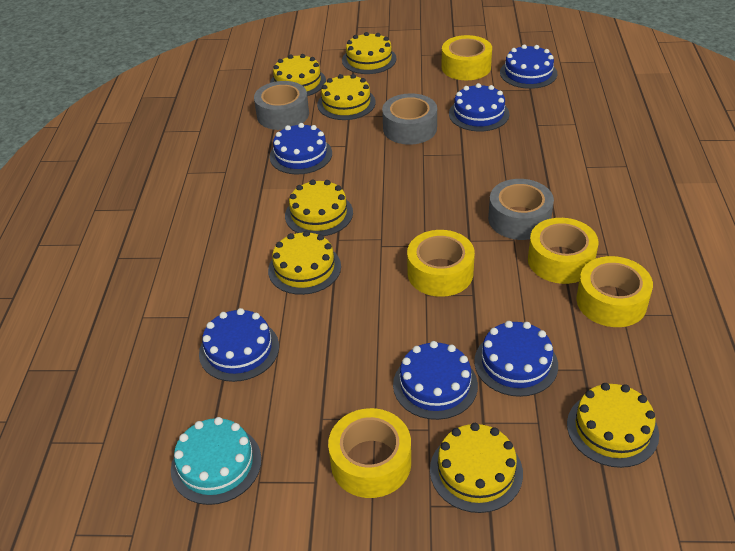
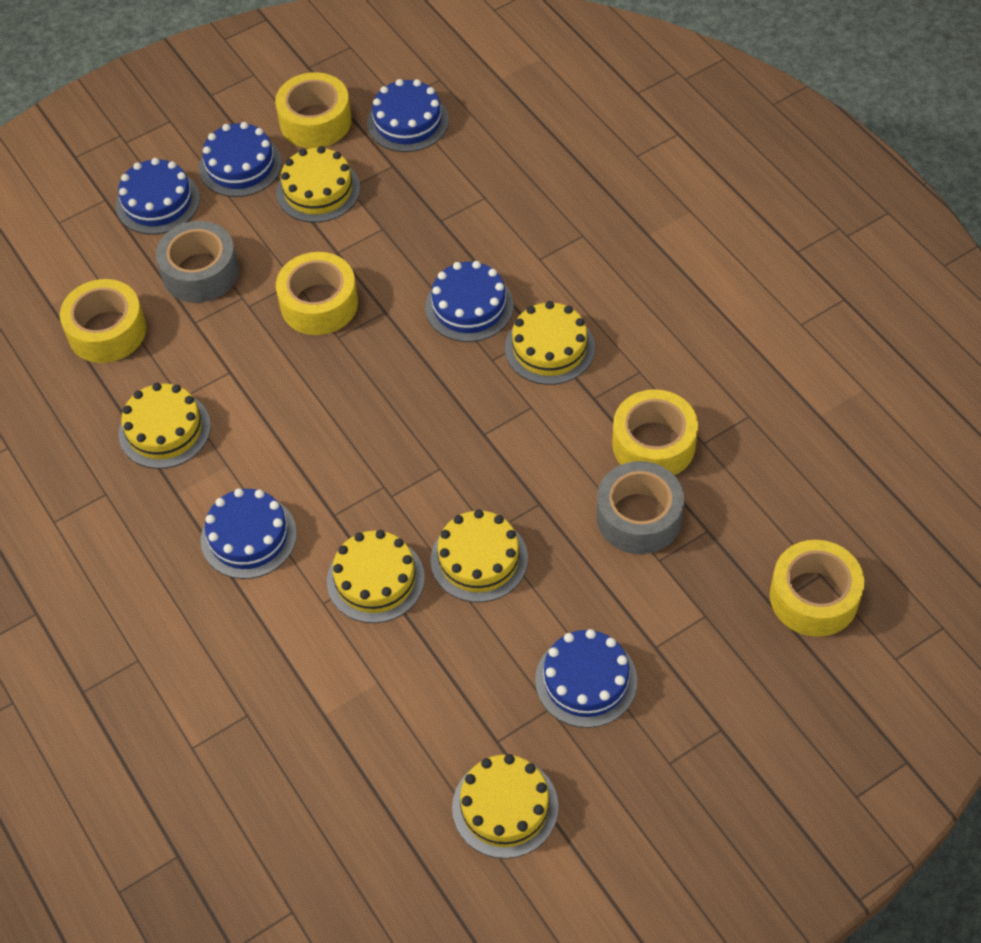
grey tape: 3 -> 2
turquoise cake: 1 -> 0
yellow cake: 7 -> 6

